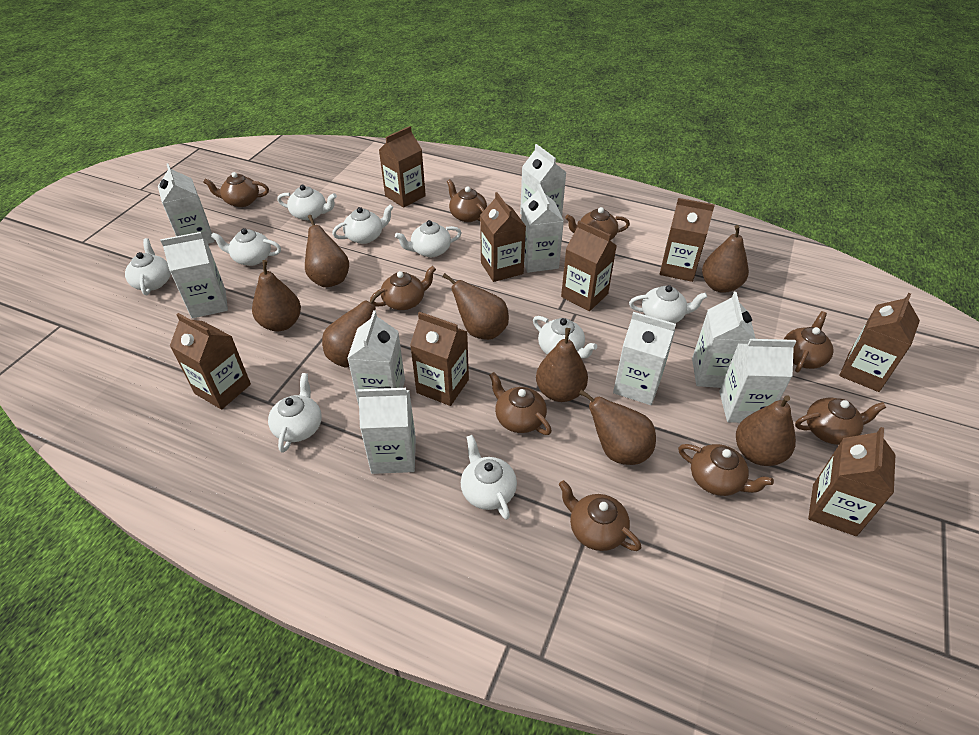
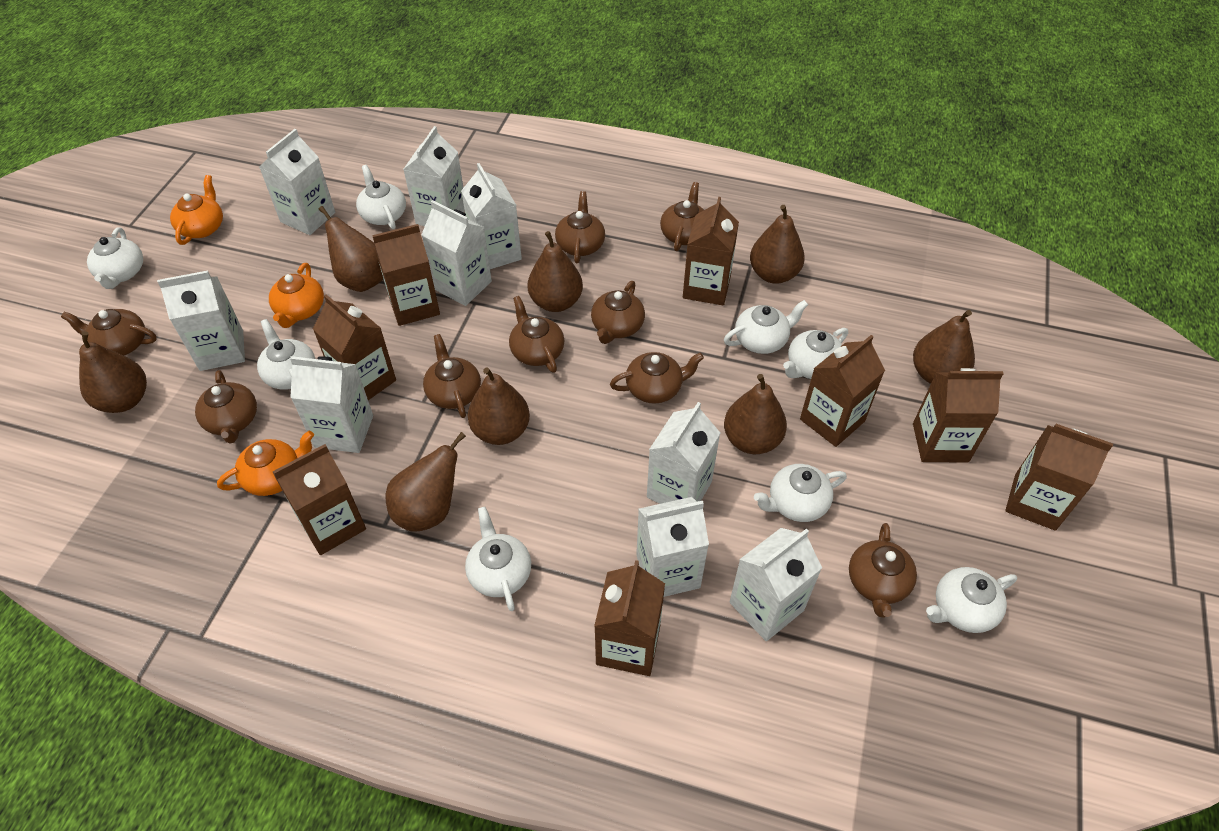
orange teapot: 0 -> 3
white teapot: 9 -> 8

